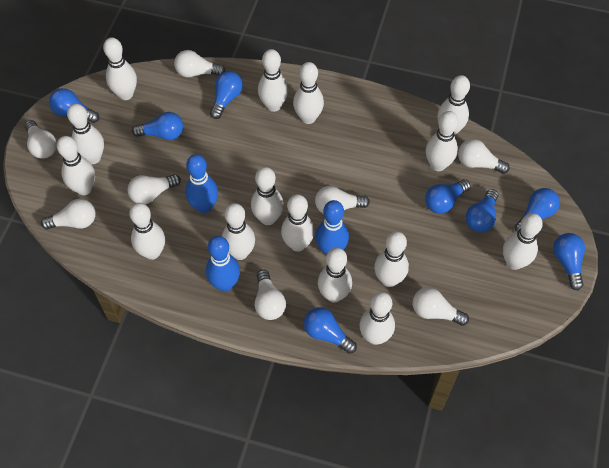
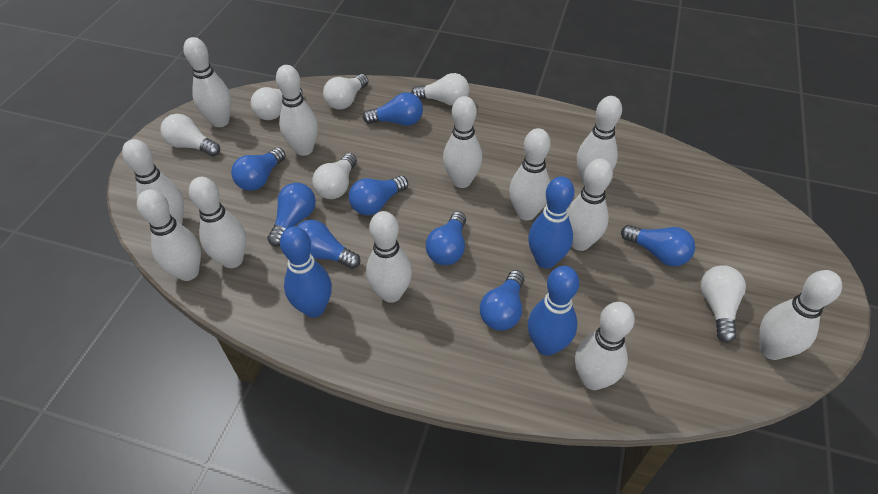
white bowling pin: 15 -> 12
white light bulb: 8 -> 6

